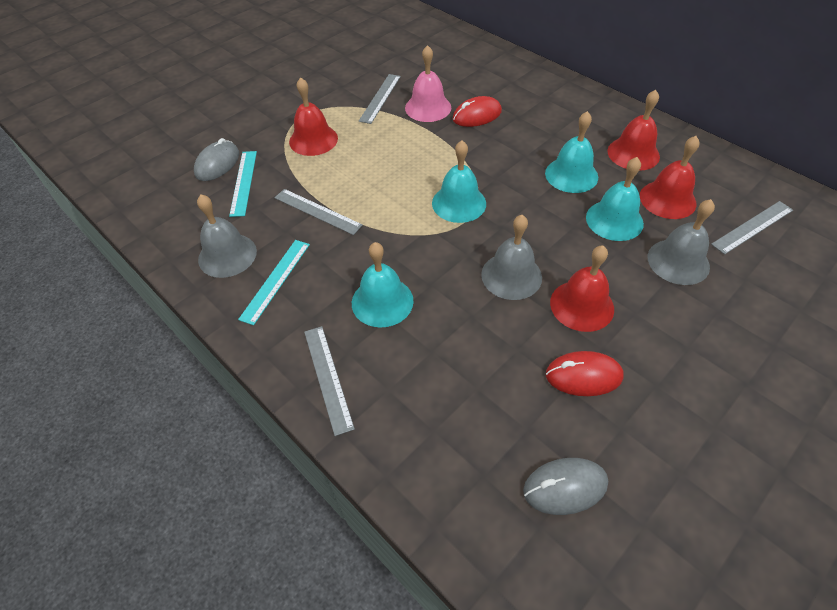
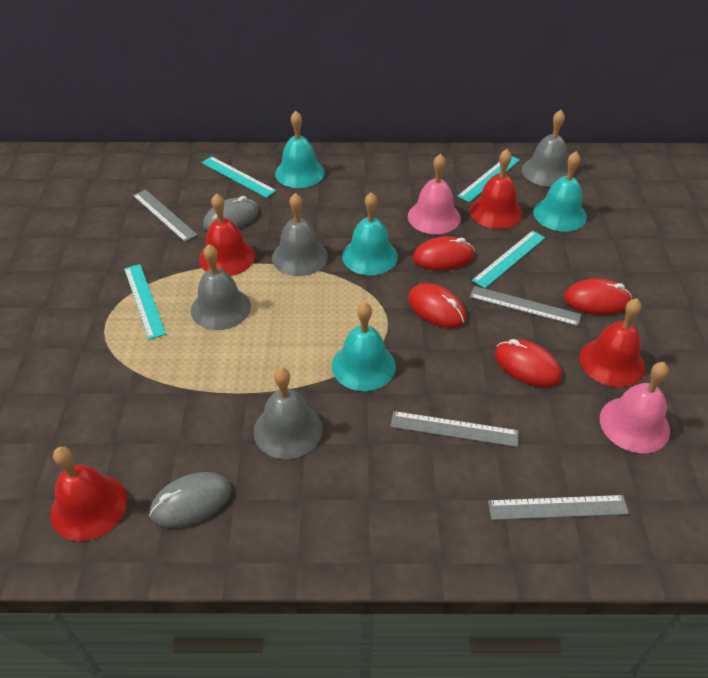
grey bell: 3 -> 4
pink bell: 1 -> 2
red mouse: 2 -> 4
turquoise ruler: 2 -> 4

